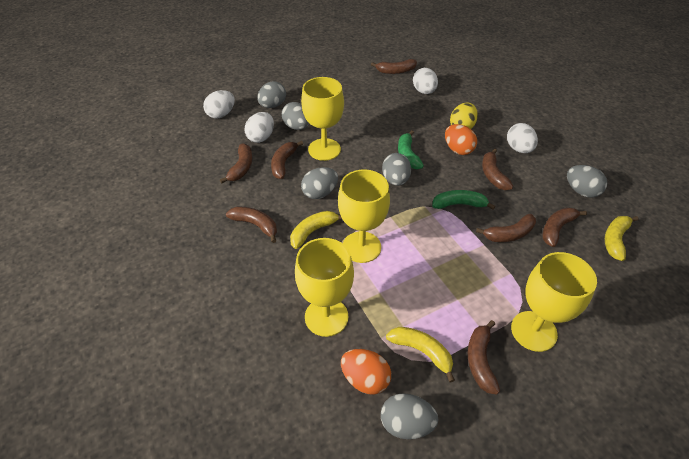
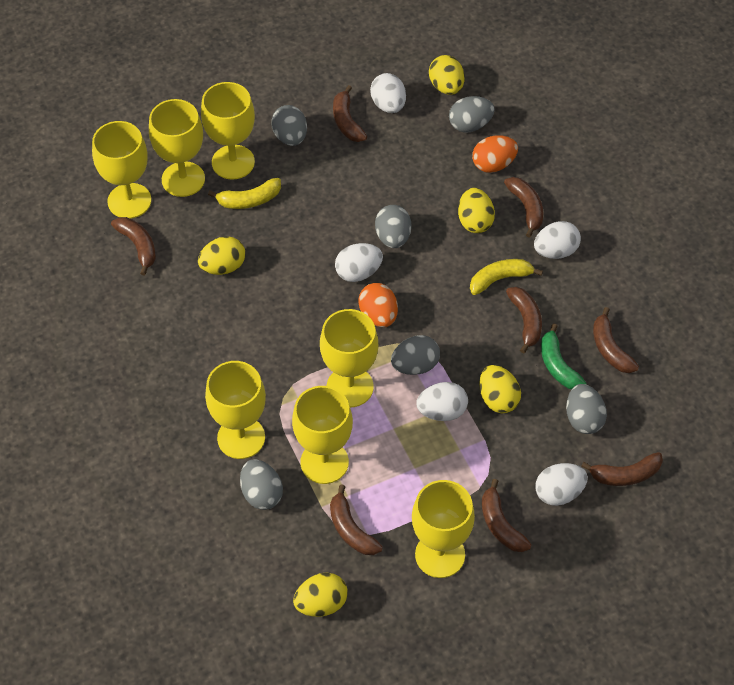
green banana: 2 -> 1
white egg: 4 -> 5
yellow banana: 3 -> 2
yellow egg: 1 -> 5
yellow goblet: 4 -> 7

